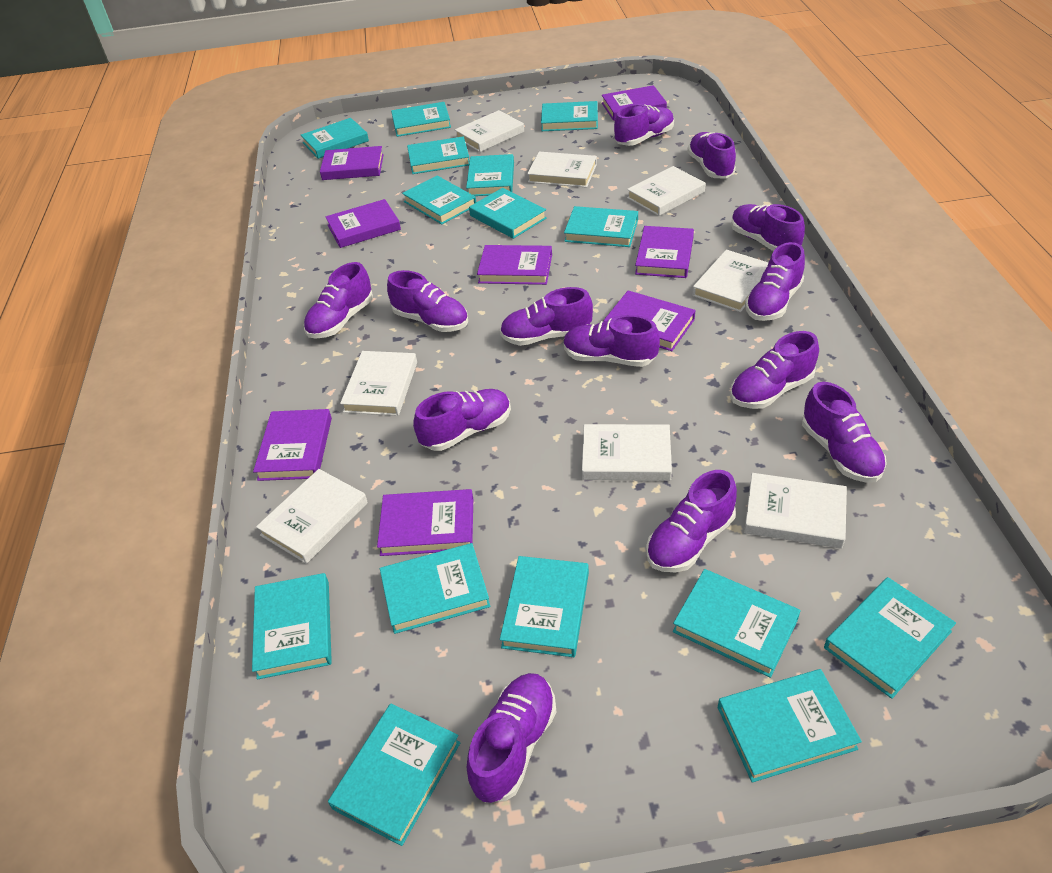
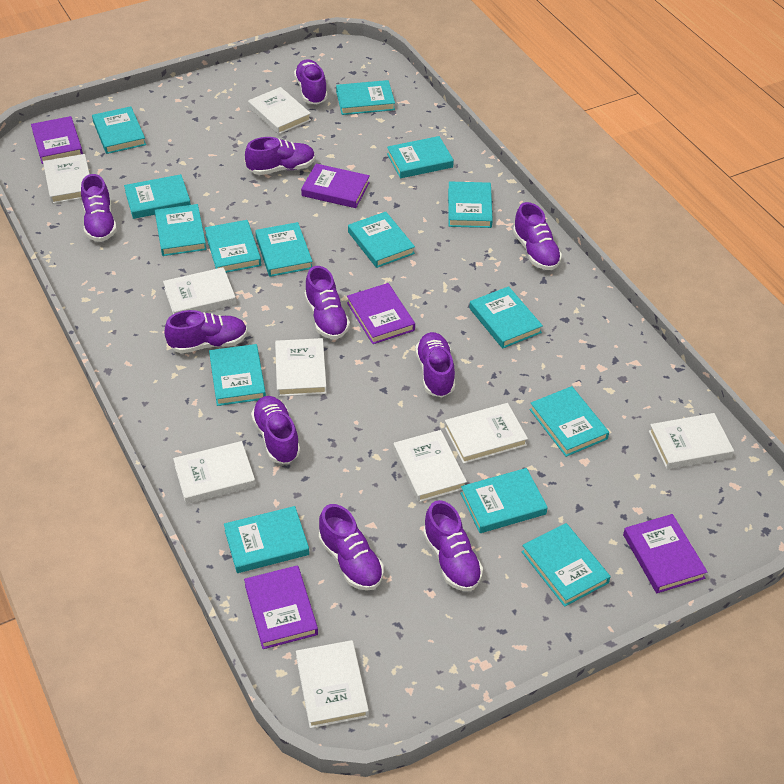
purple book: 8 -> 5
purple shoe: 13 -> 10
white book: 8 -> 9

